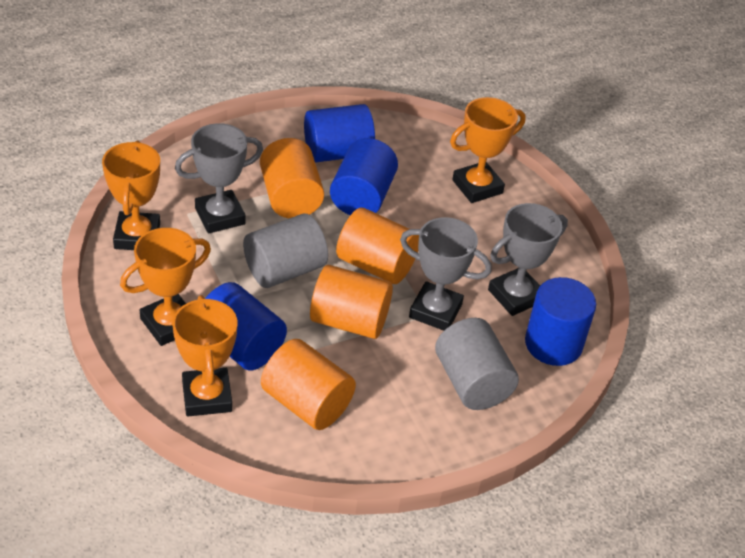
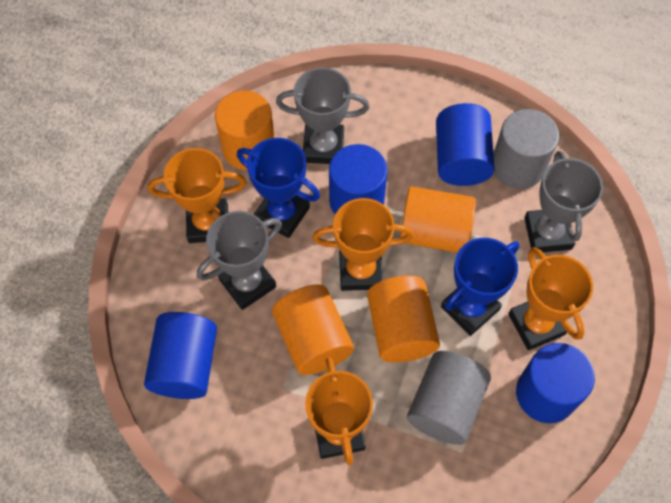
blue trophy: 0 -> 2

